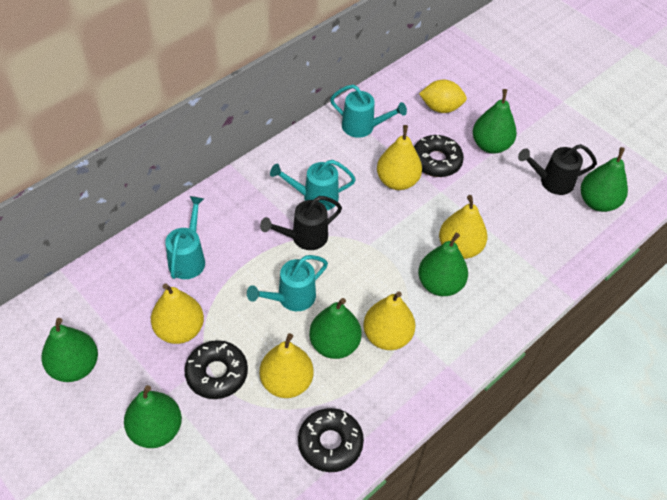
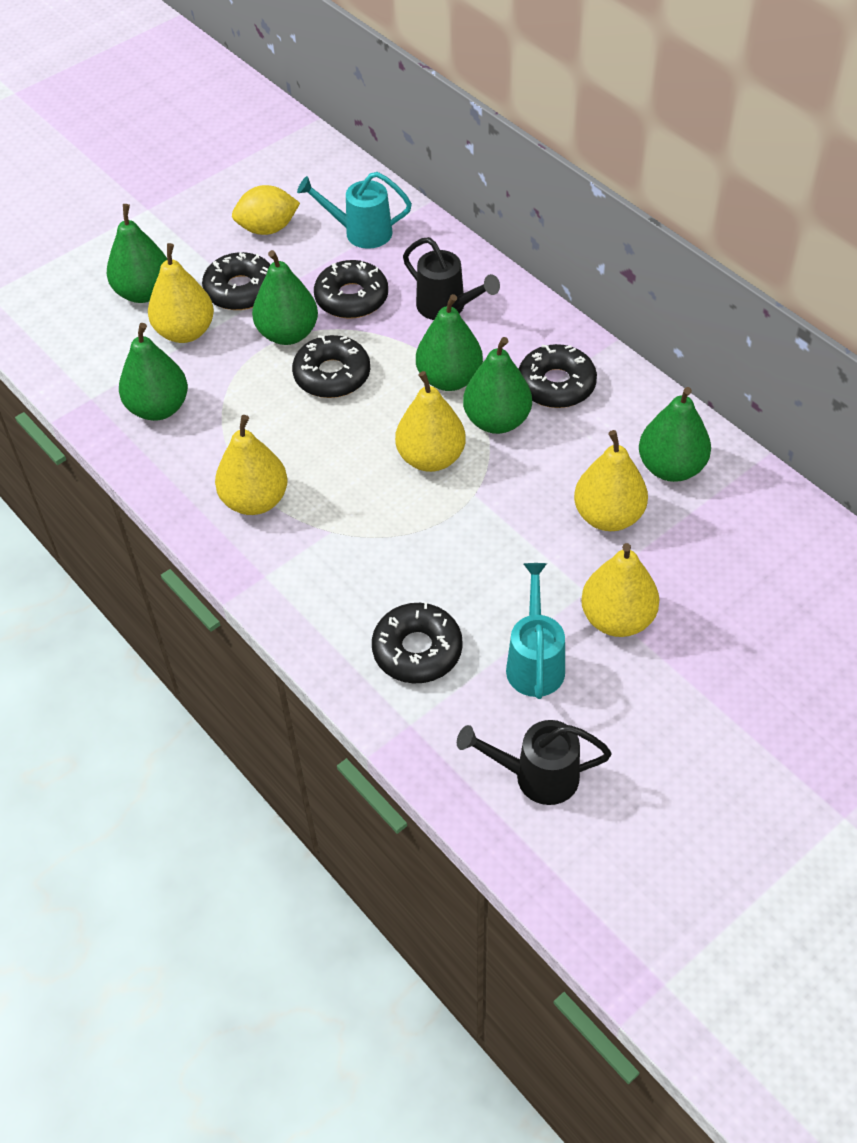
black donut: 3 -> 5
turquoise watering can: 4 -> 2

